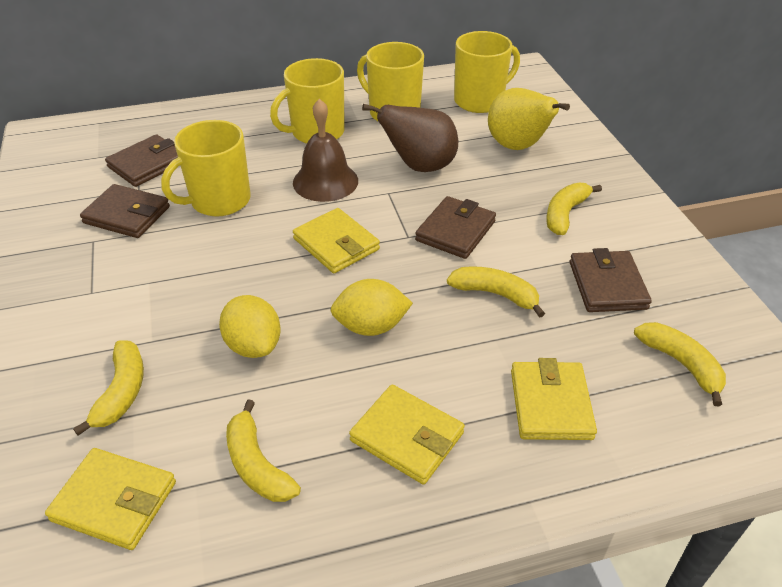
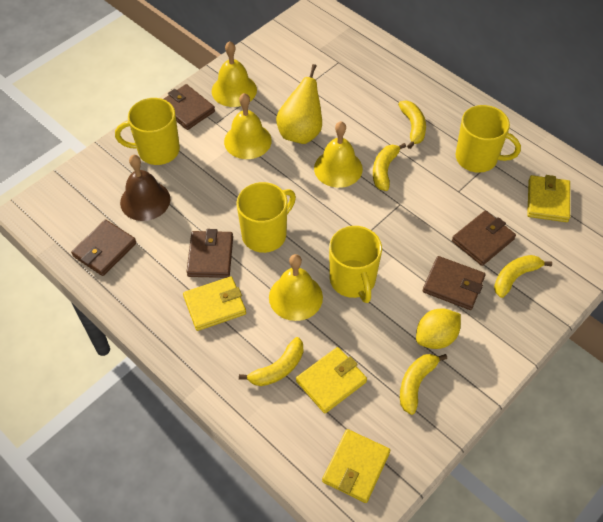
brown pear: 1 -> 0
brown wallet: 4 -> 5
yellow bell: 0 -> 4
yellow lemon: 2 -> 1

